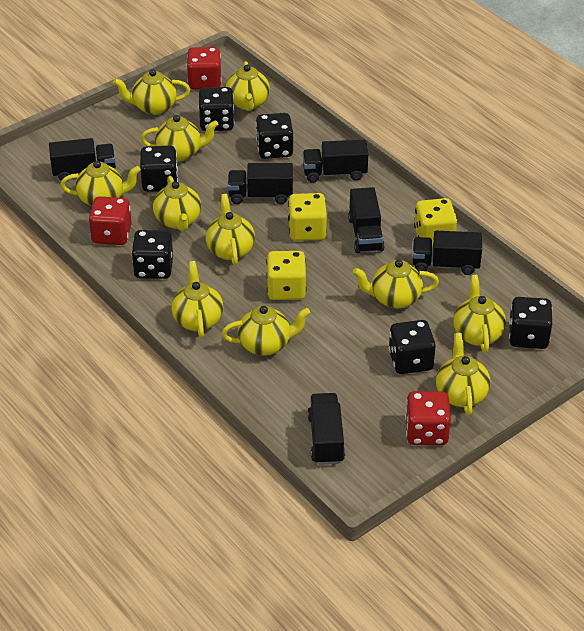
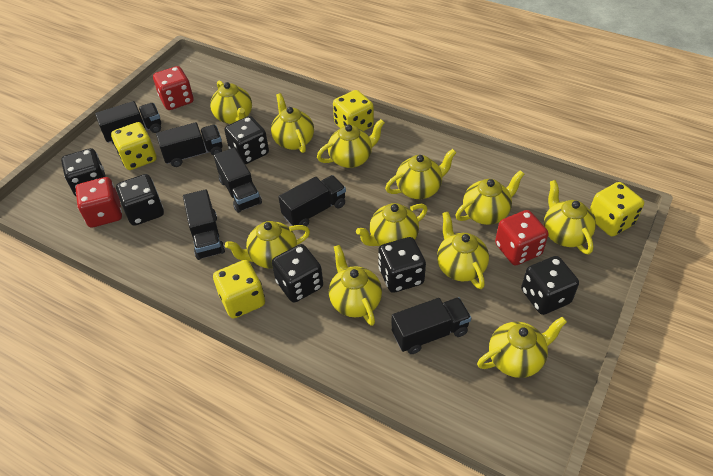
yellow dice: 3 -> 4

